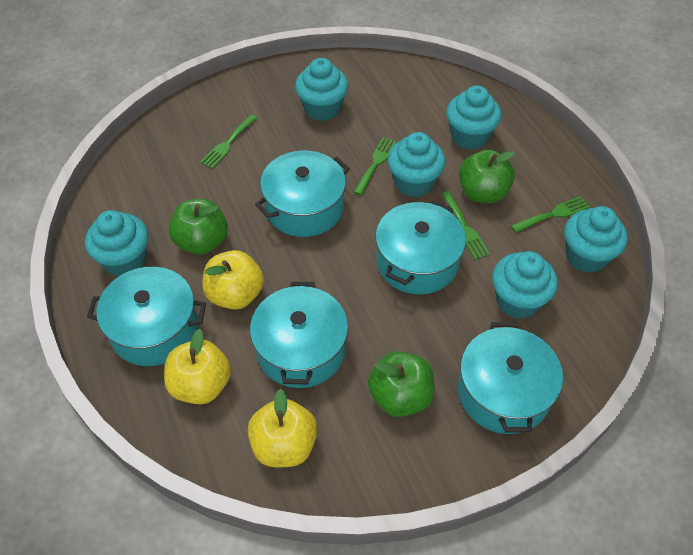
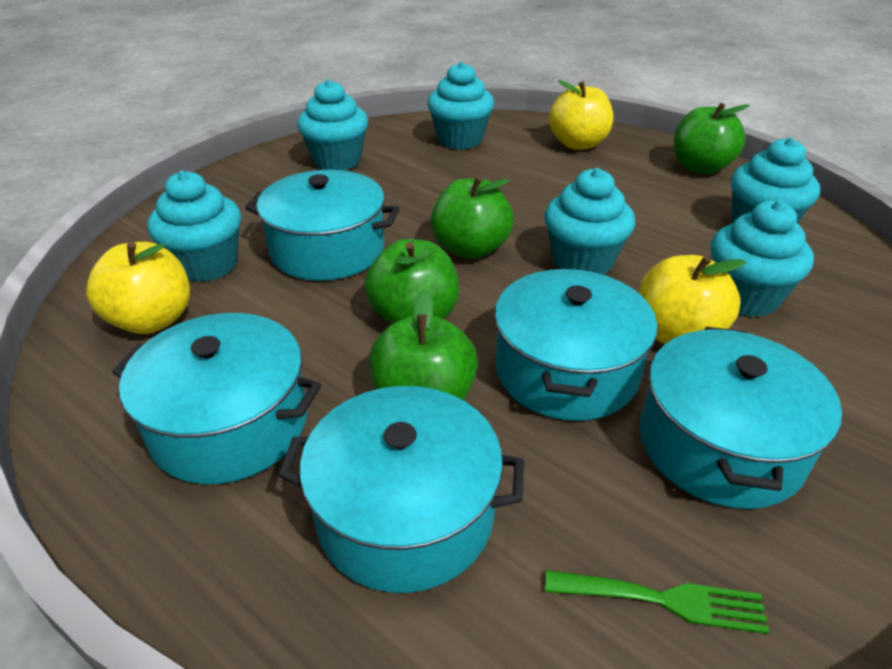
green apple: 3 -> 4
green fork: 4 -> 1

